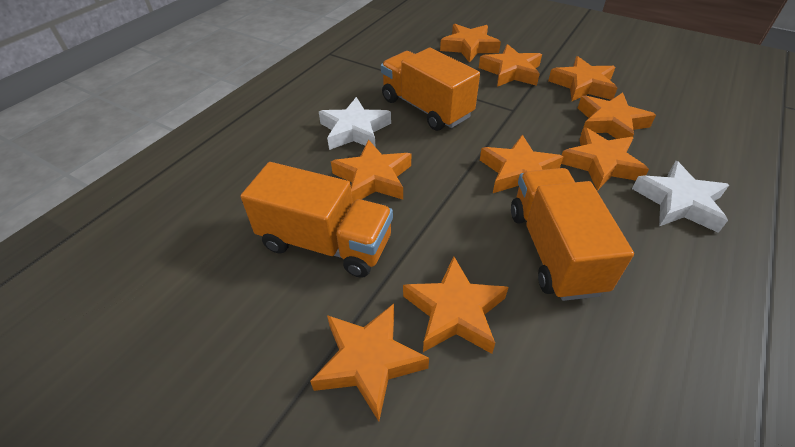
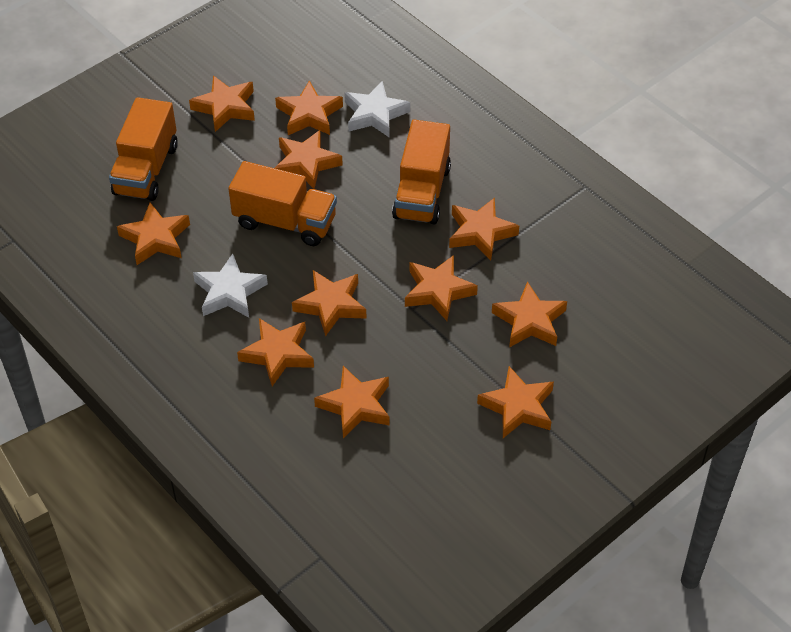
orange star: 9 -> 11

